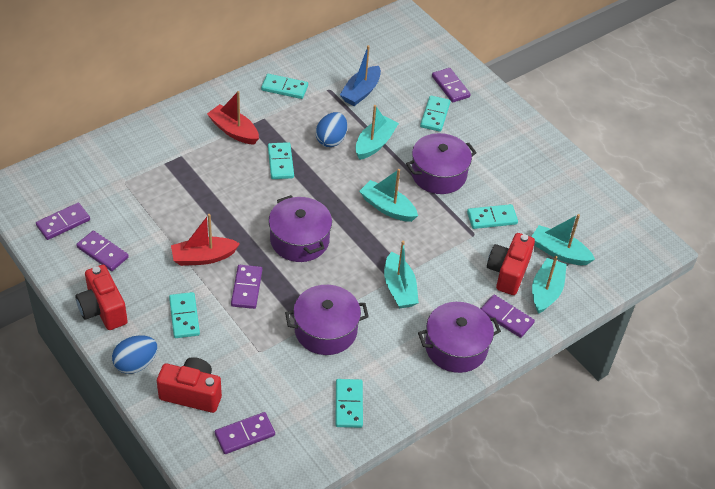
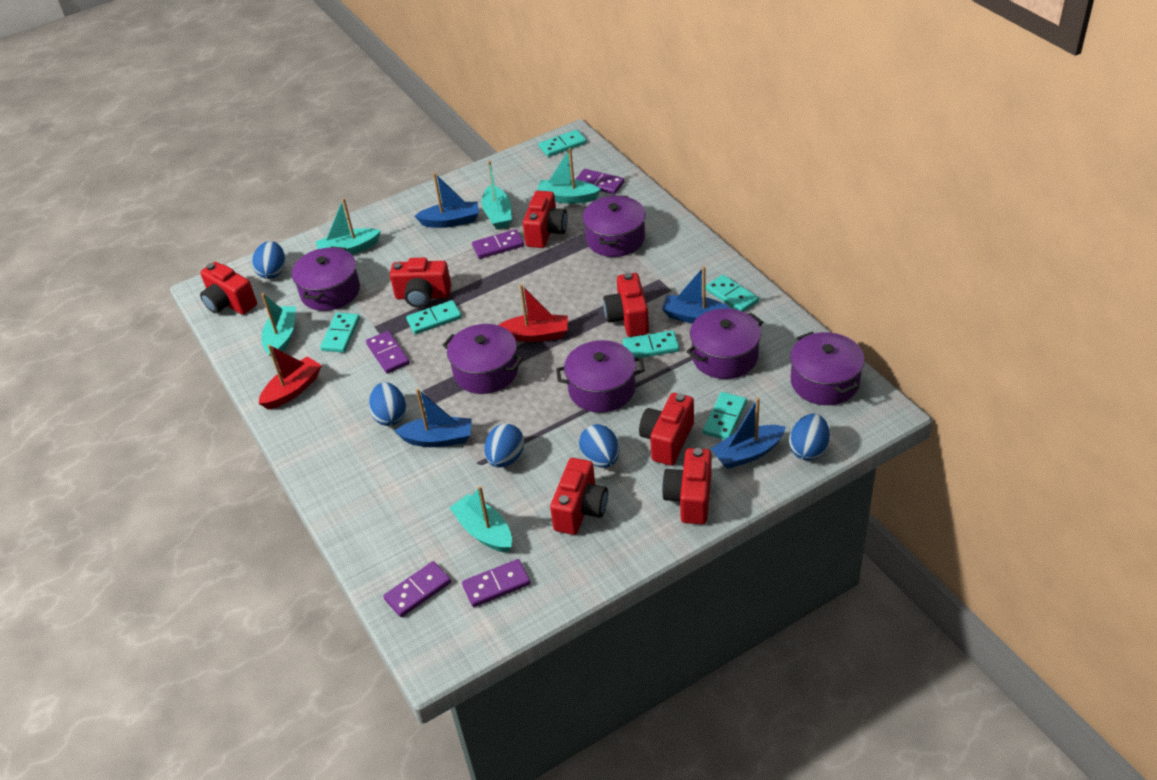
blue boat: 1 -> 4
blue egg: 2 -> 5
purple domino: 6 -> 5
purple pot: 4 -> 6
red camera: 3 -> 7

